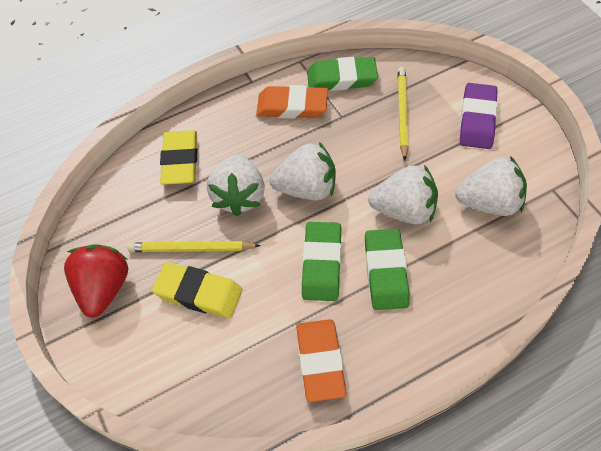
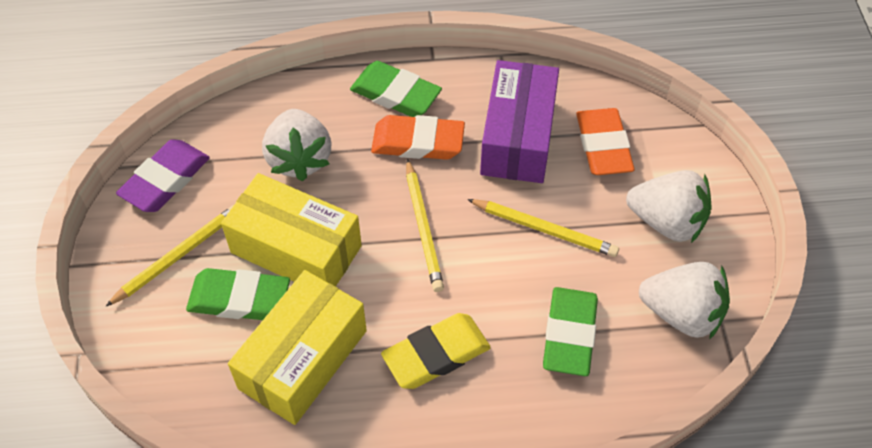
purple box: 0 -> 1
red strawberry: 1 -> 0
white strawberry: 4 -> 3
yellow box: 0 -> 2
yellow eraser: 2 -> 1
yellow pencil: 2 -> 3

